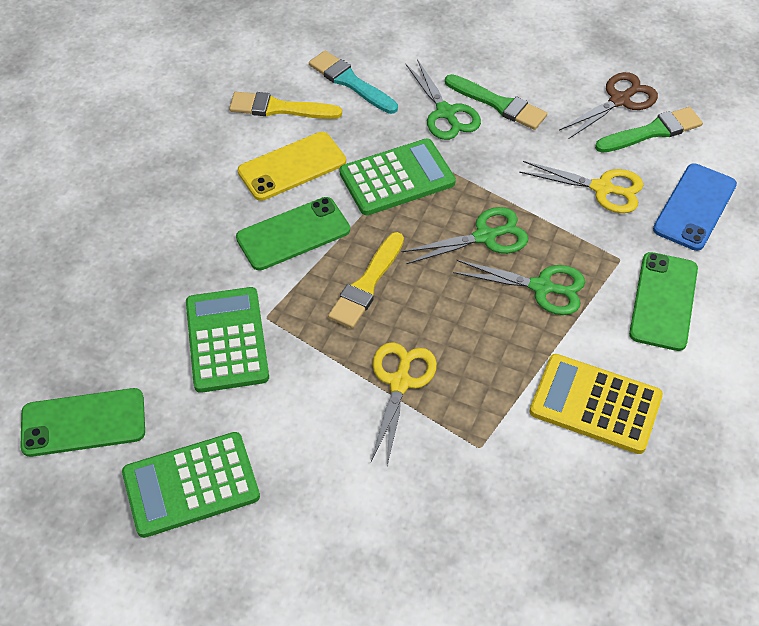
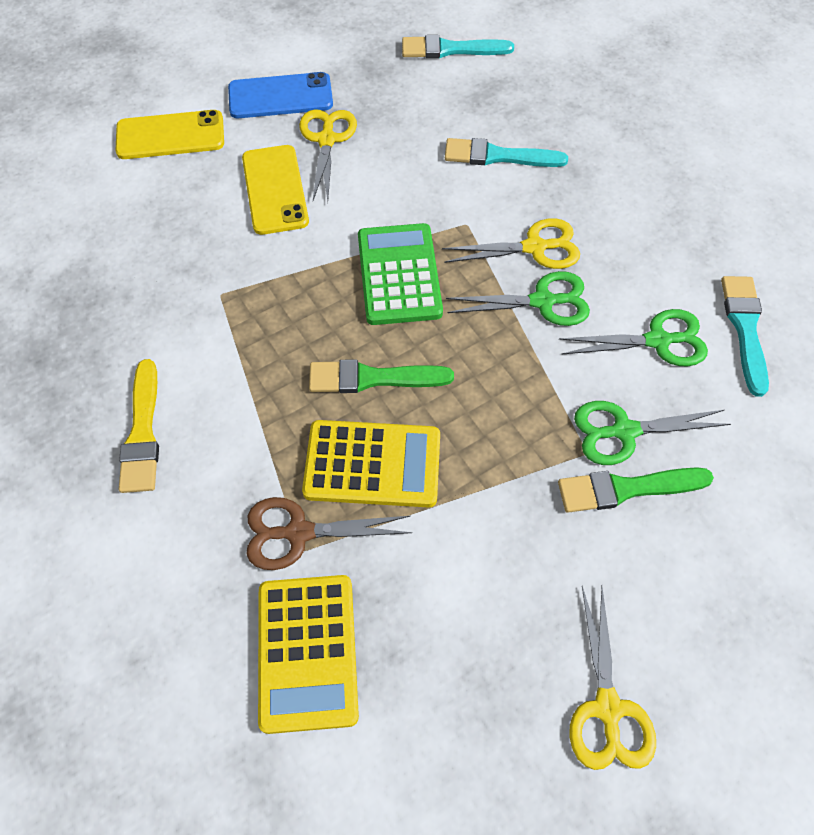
green calculator: 3 -> 1
green phone: 3 -> 0
turquoise brush: 1 -> 3
yellow brush: 2 -> 1
yellow calculator: 1 -> 2
yellow phone: 1 -> 2
yellow scissors: 2 -> 3

